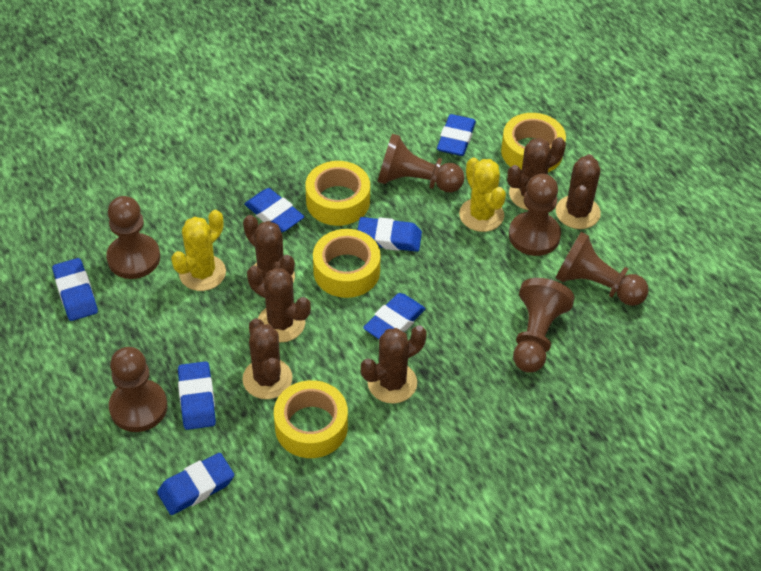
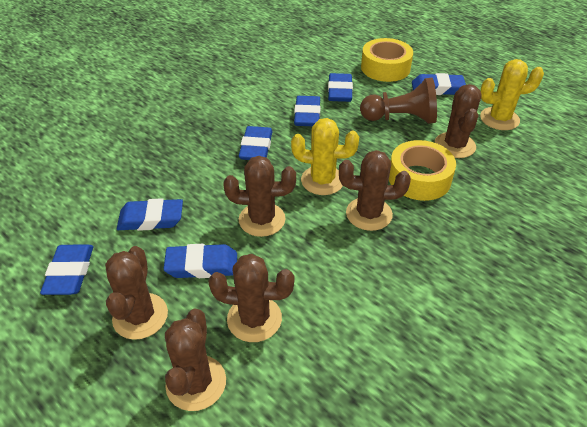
brown pawn: 6 -> 1
yellow tape: 4 -> 2

